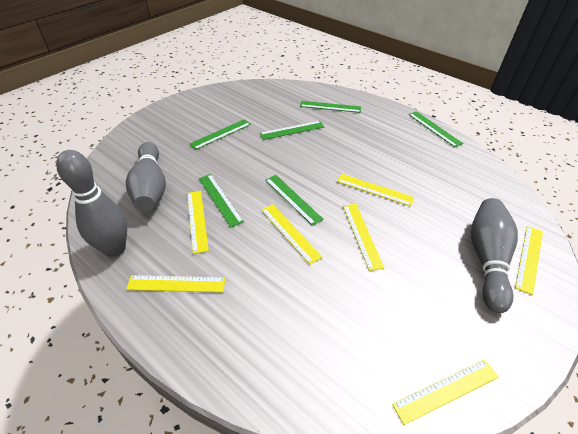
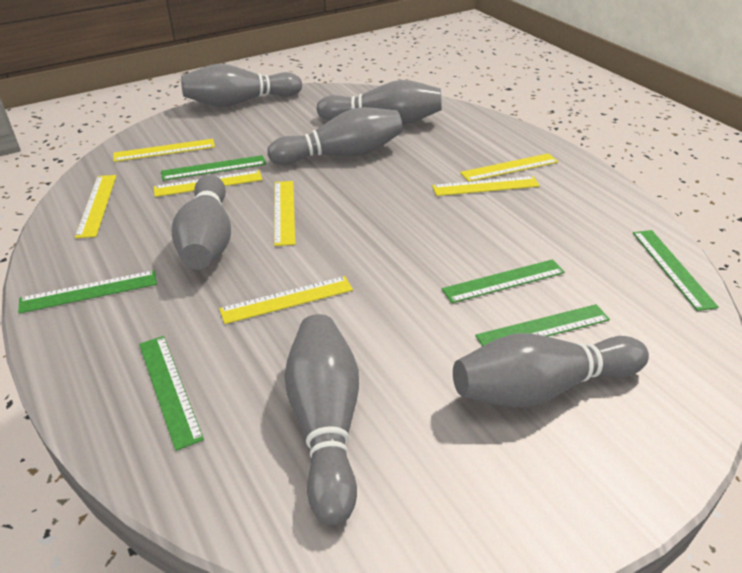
grey bowling pin: 3 -> 6

